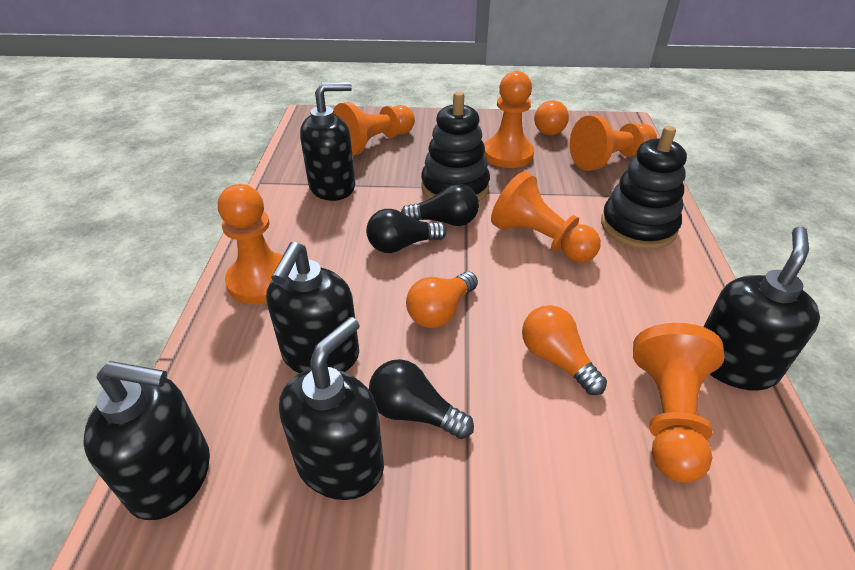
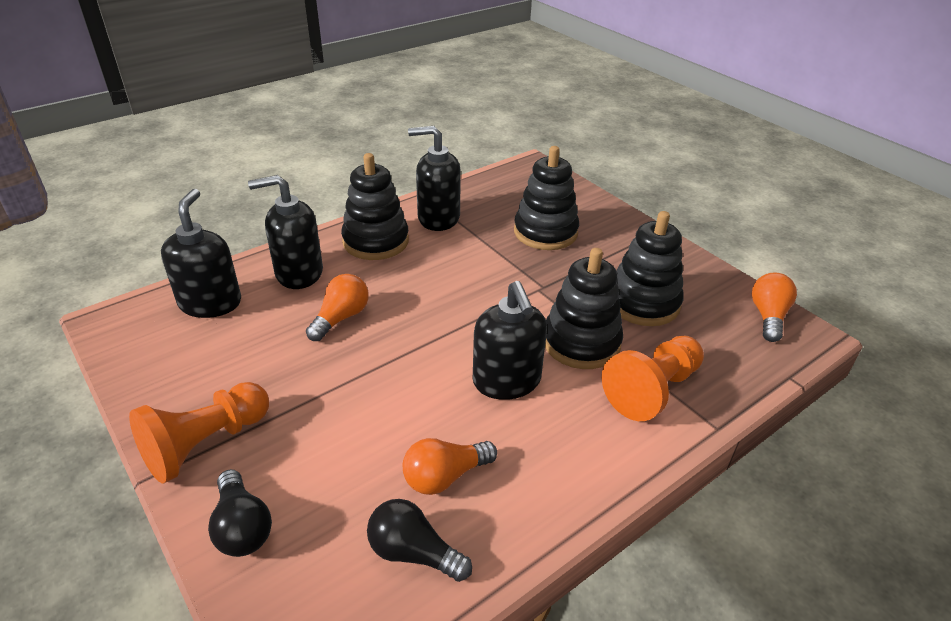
black light bulb: 3 -> 2
black soap dispenser: 5 -> 4
black stacking toy: 2 -> 4
orange pawn: 6 -> 2

